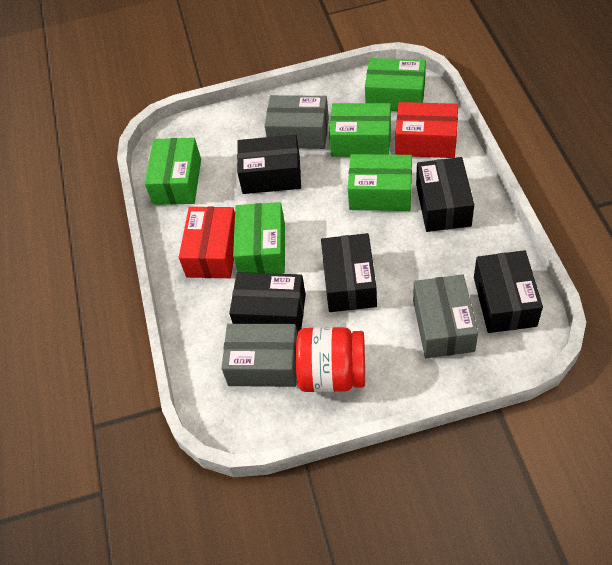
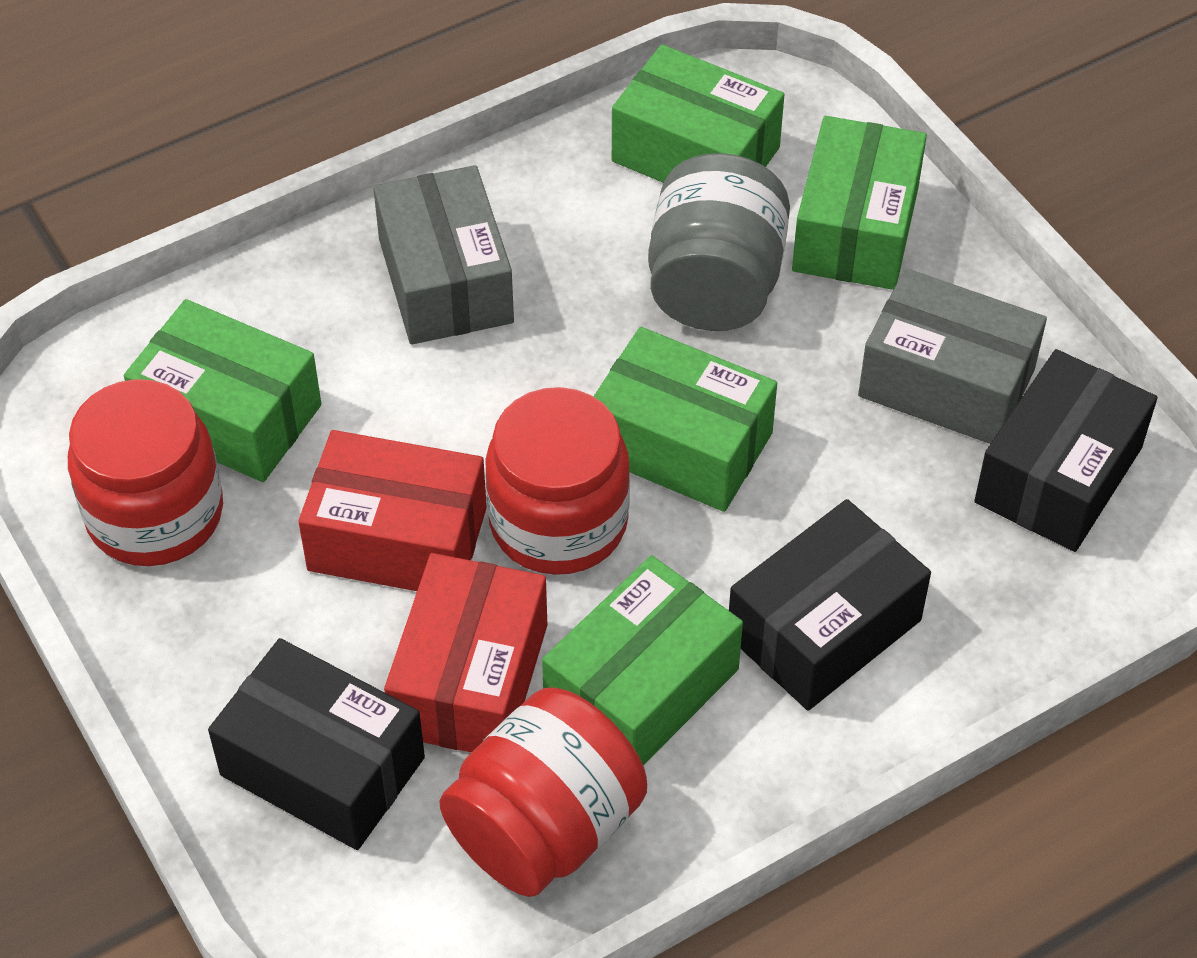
black box: 5 -> 3
grey box: 3 -> 2
grey jar: 0 -> 1
red jar: 1 -> 3

